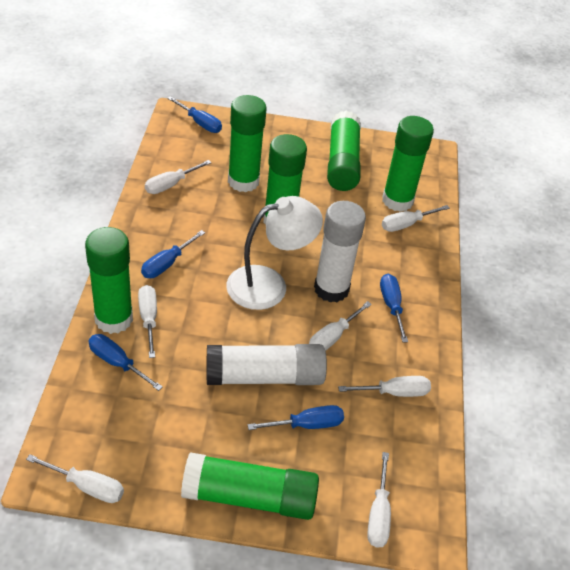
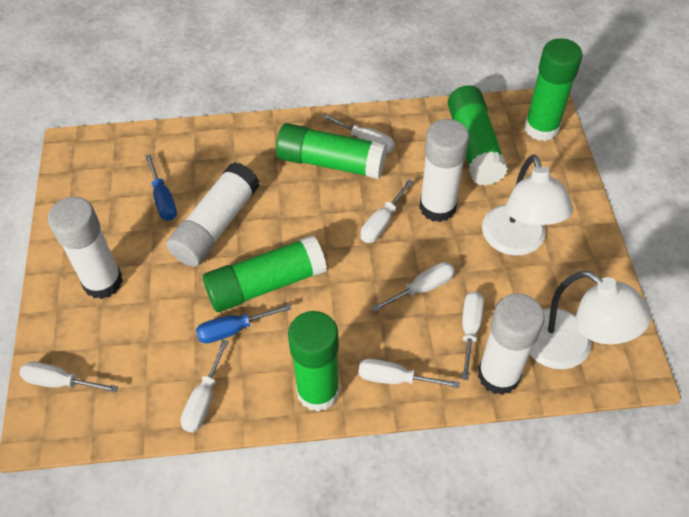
blue screwdriver: 5 -> 2
green glue stick: 6 -> 5
white glue stick: 2 -> 4
white lamp: 1 -> 2

